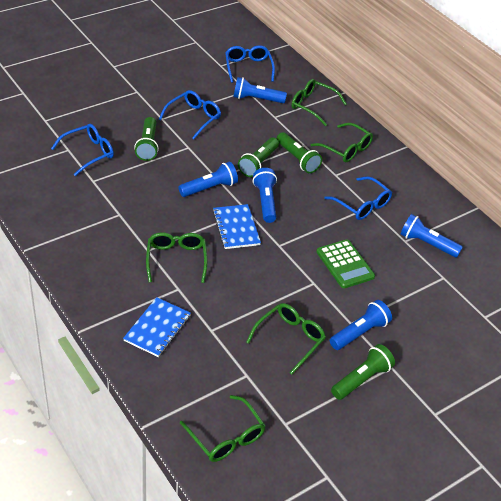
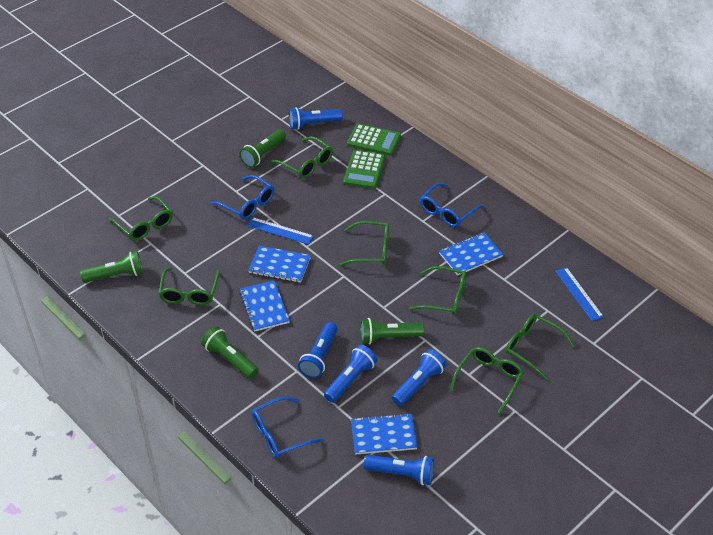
blue glasses: 4 -> 3
blue notebook: 2 -> 4
blue ruler: 0 -> 2
green calculator: 1 -> 2
green glasses: 5 -> 7

